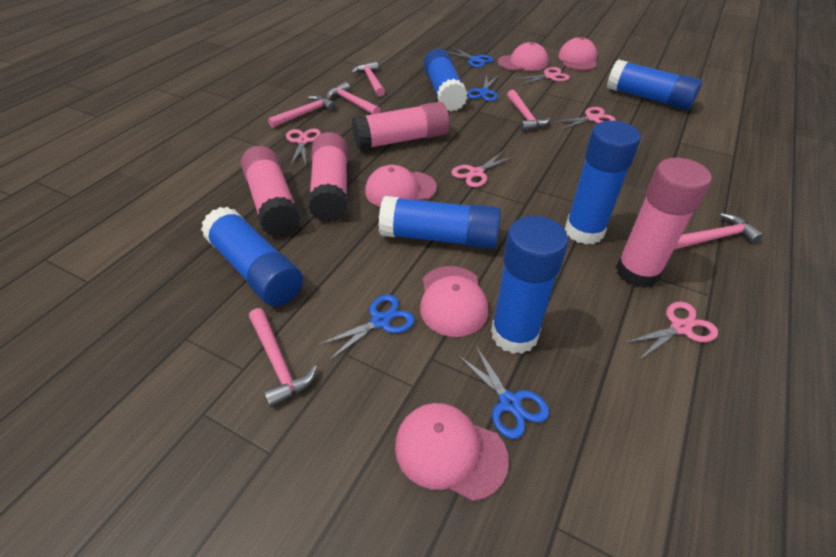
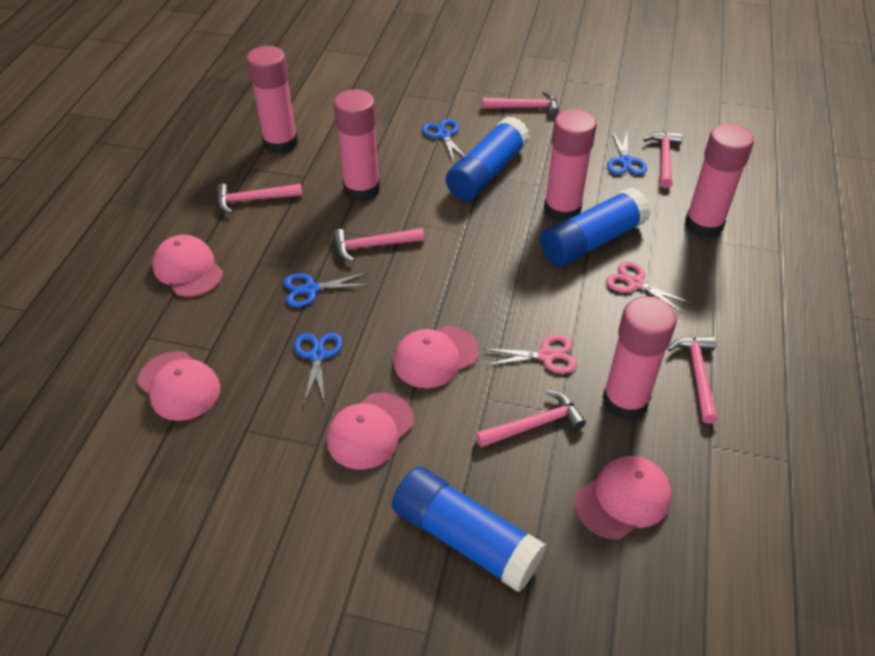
blue glue stick: 6 -> 3
pink glue stick: 4 -> 5
pink scissors: 5 -> 2

